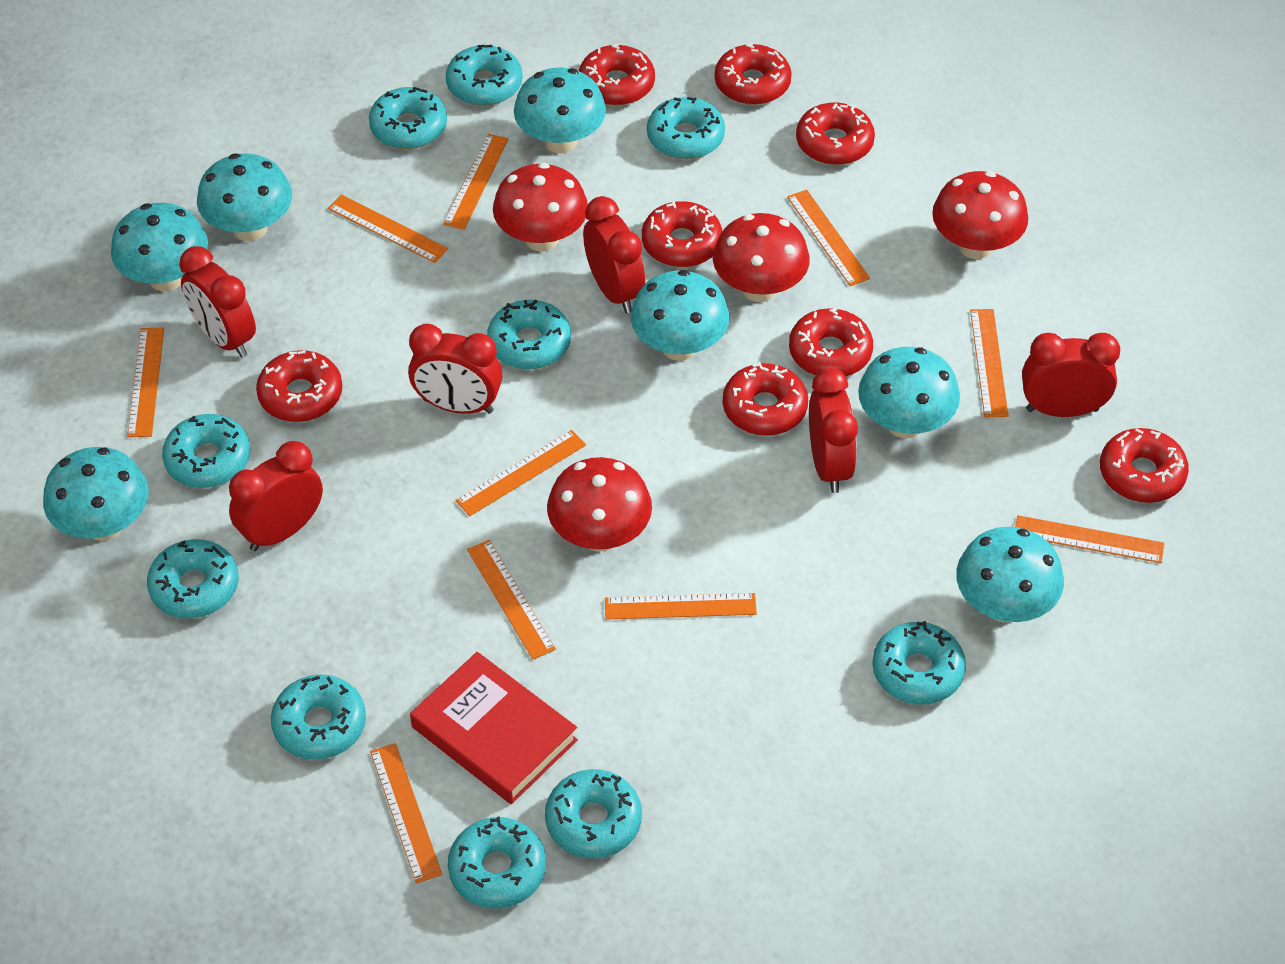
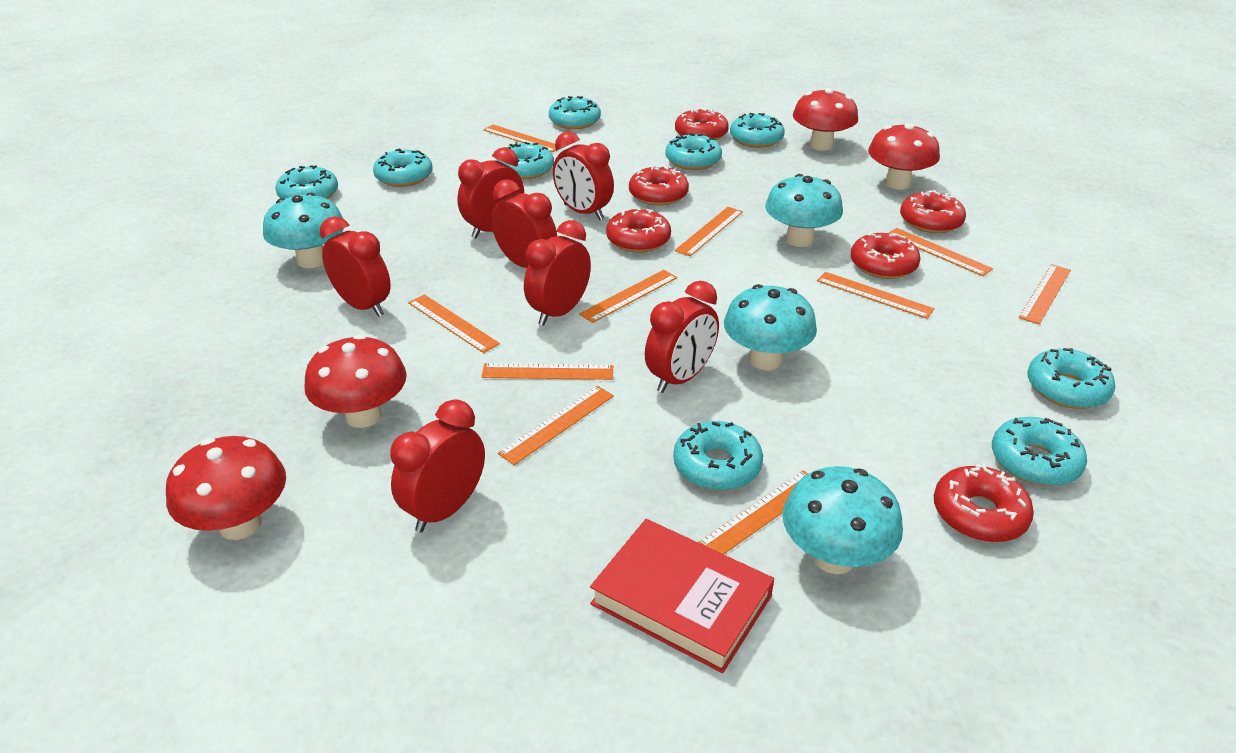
red clock: 6 -> 7
red donut: 8 -> 6
turquoise donut: 10 -> 9
turquoise mushroom: 7 -> 4

